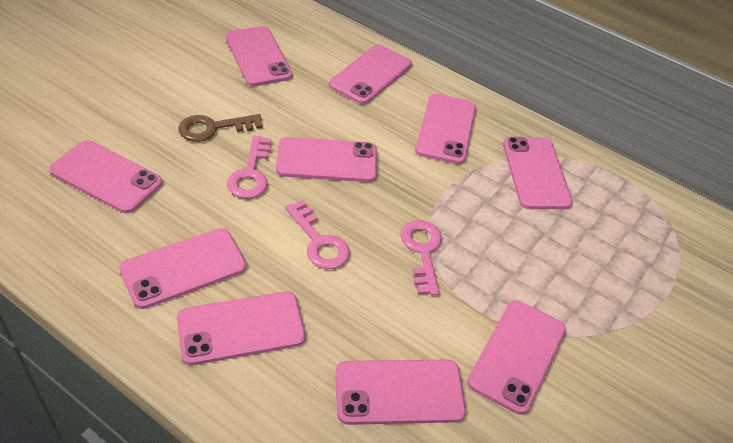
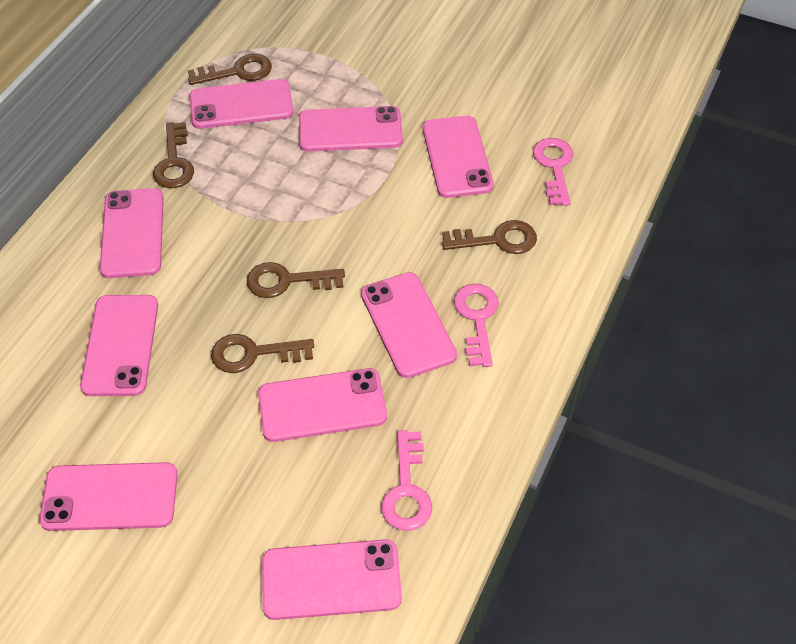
brown key: 1 -> 5
pink phone: 10 -> 9

